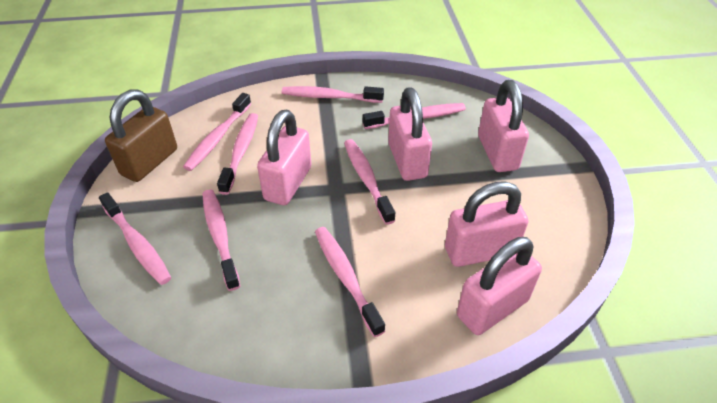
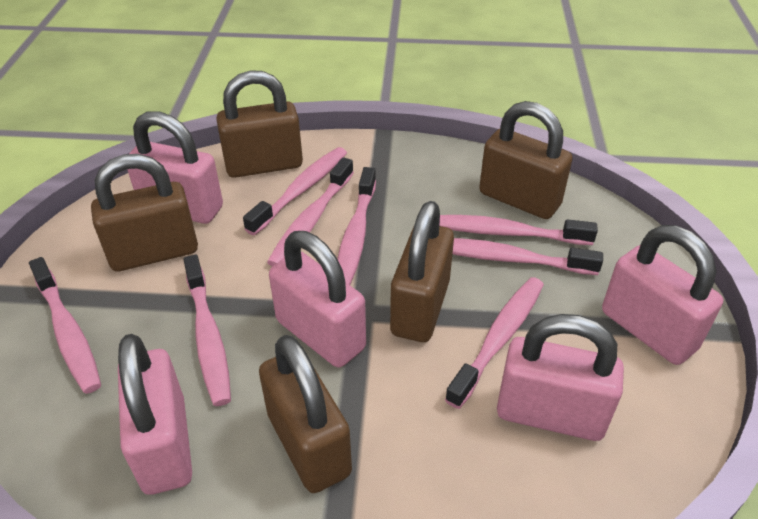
brown padlock: 1 -> 5

